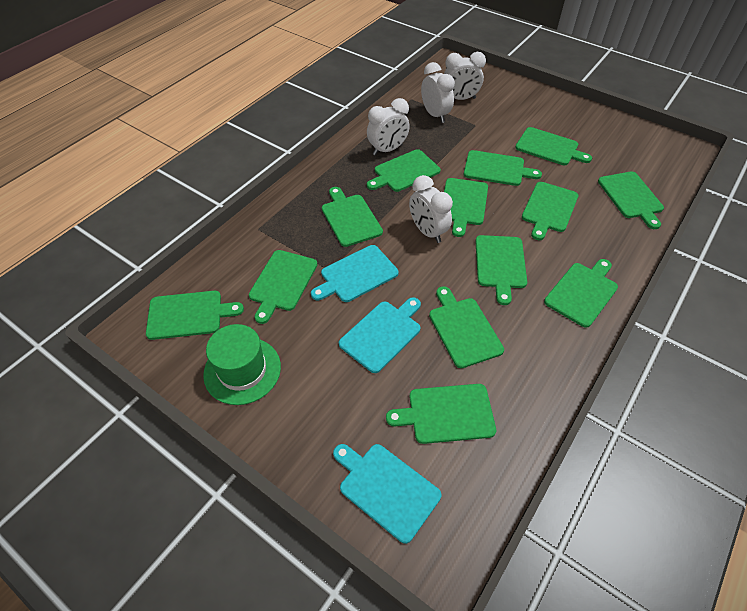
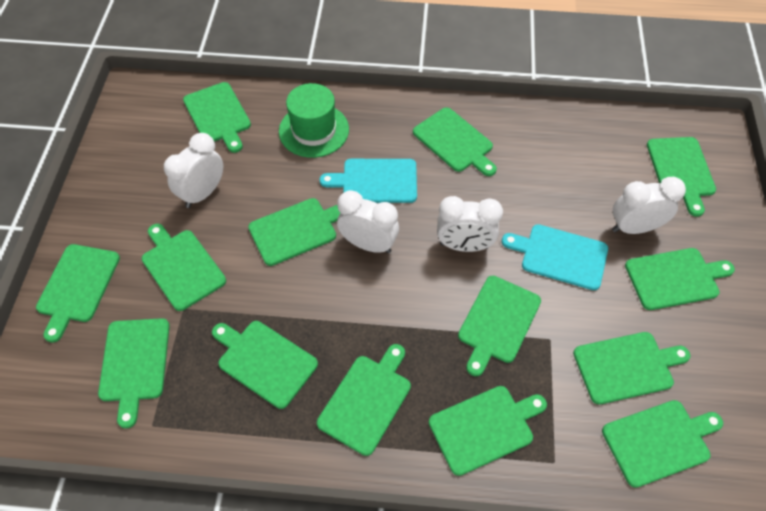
green cutting board: 13 -> 14
turquoise cutting board: 3 -> 2

